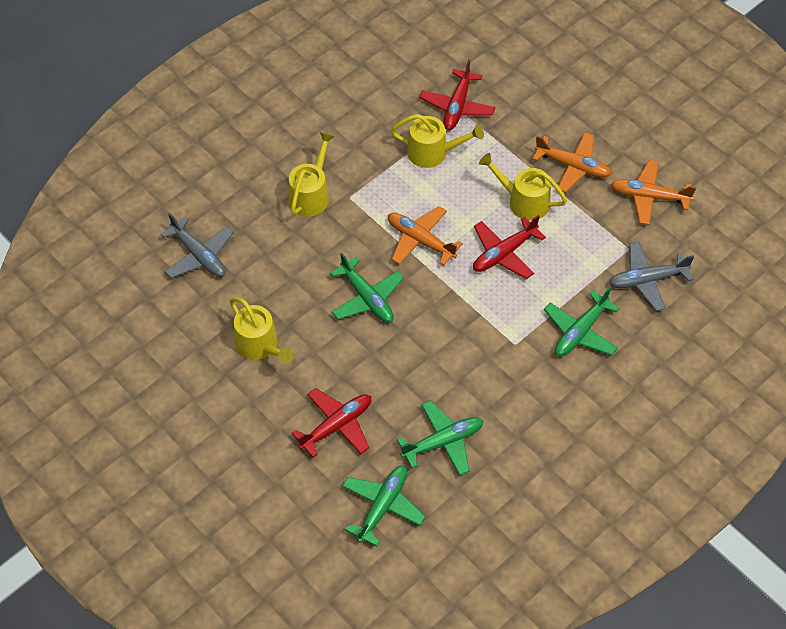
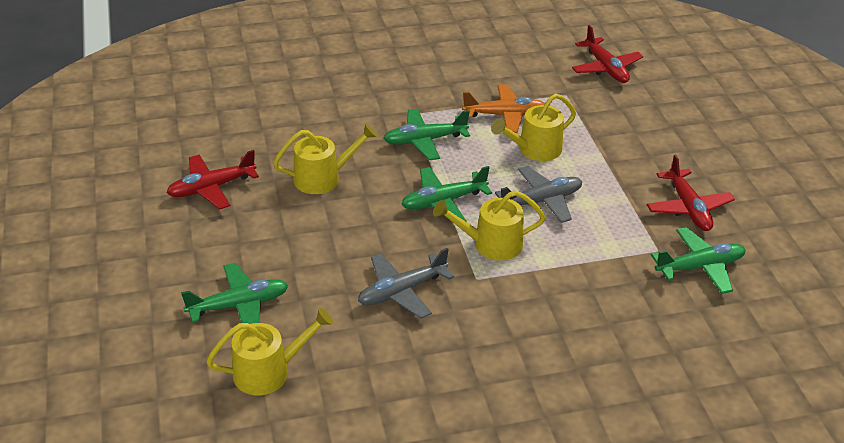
orange plane: 3 -> 1

